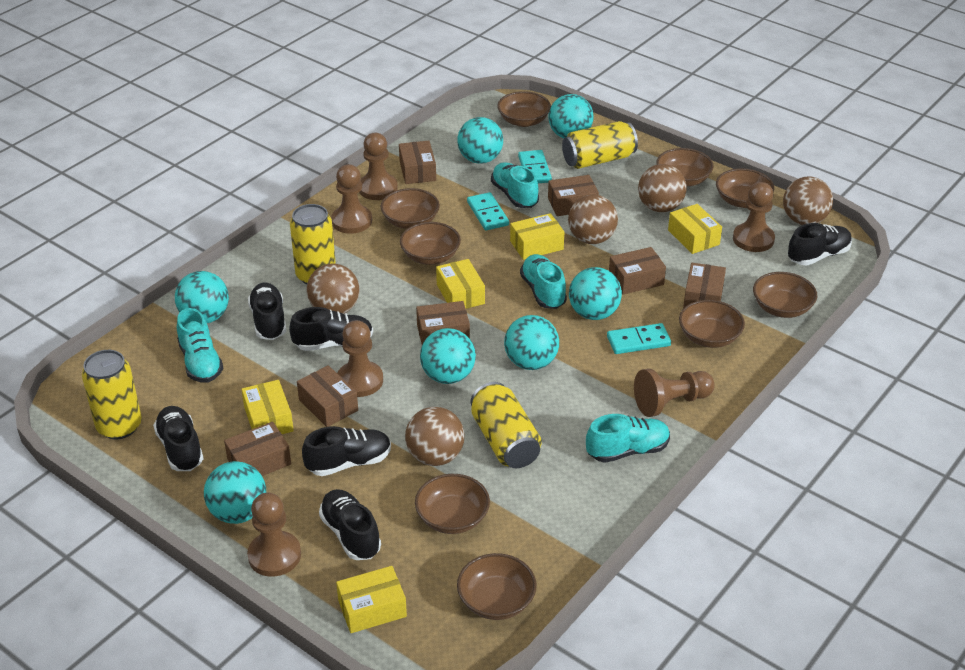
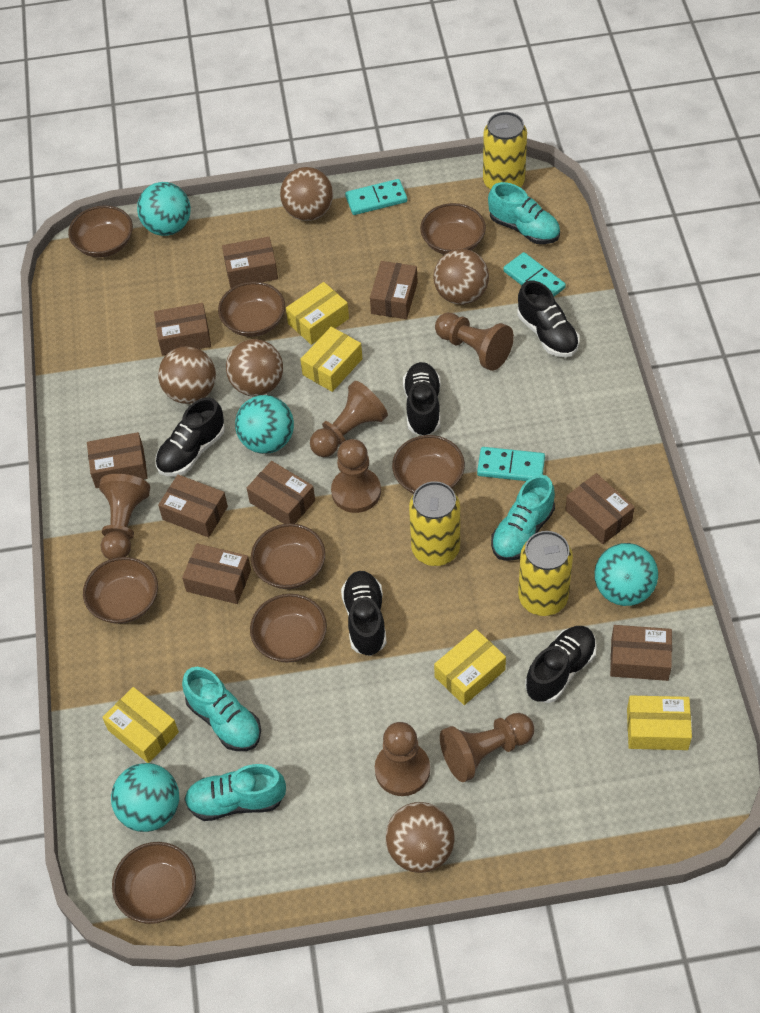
black shoe: 6 -> 5
brown bowl: 9 -> 8
brown box: 7 -> 9
turquoise ball: 7 -> 4
yellow can: 4 -> 3

